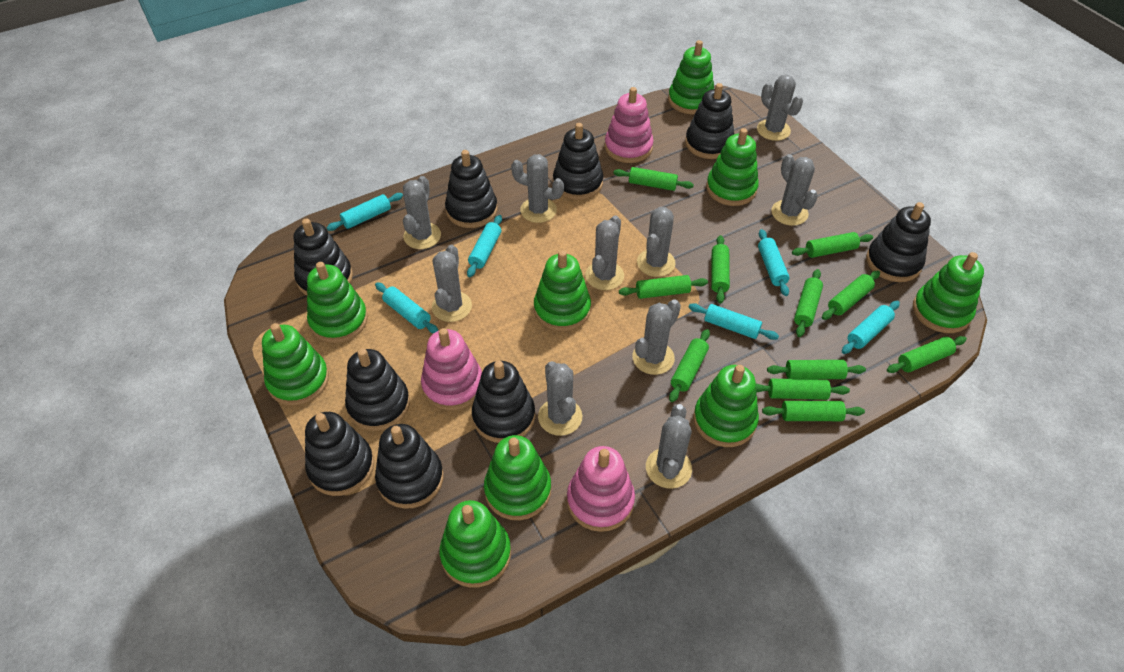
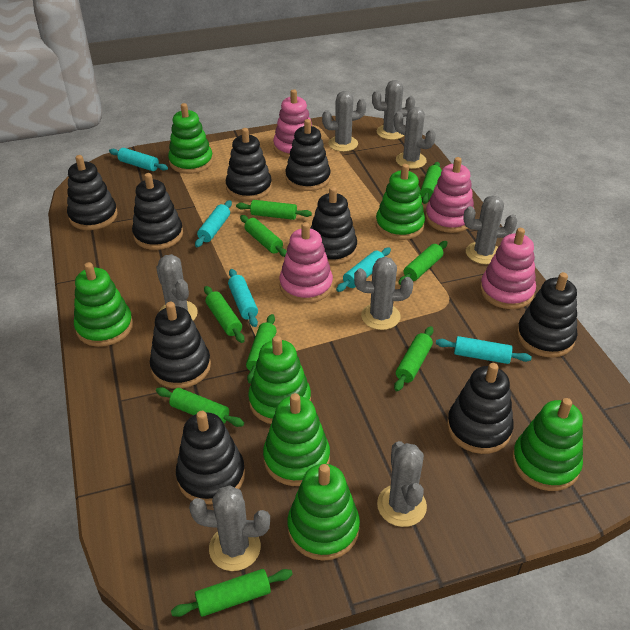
green rolling pin: 11 -> 9
green stacking toy: 9 -> 7
grey cactus: 10 -> 8
pink stacking toy: 3 -> 4
turquoise rolling pin: 6 -> 5

